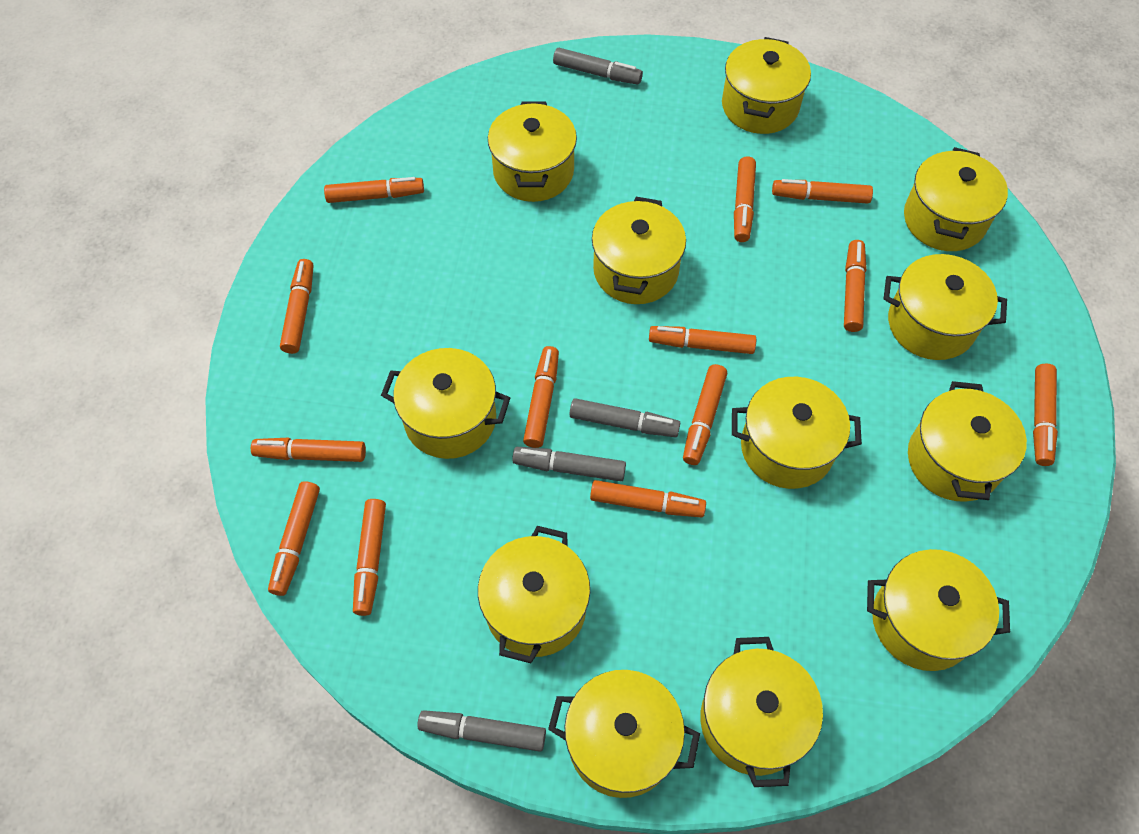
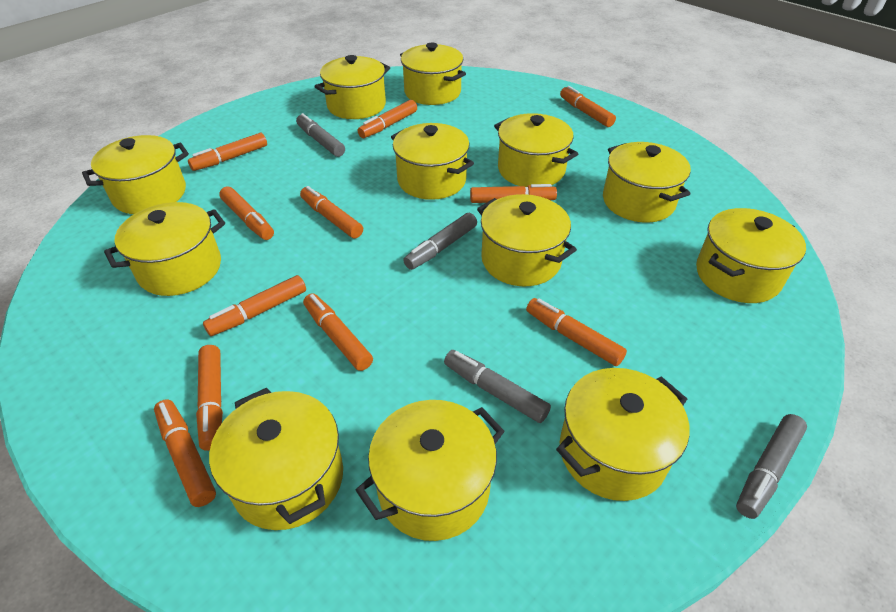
orange marker: 13 -> 11

